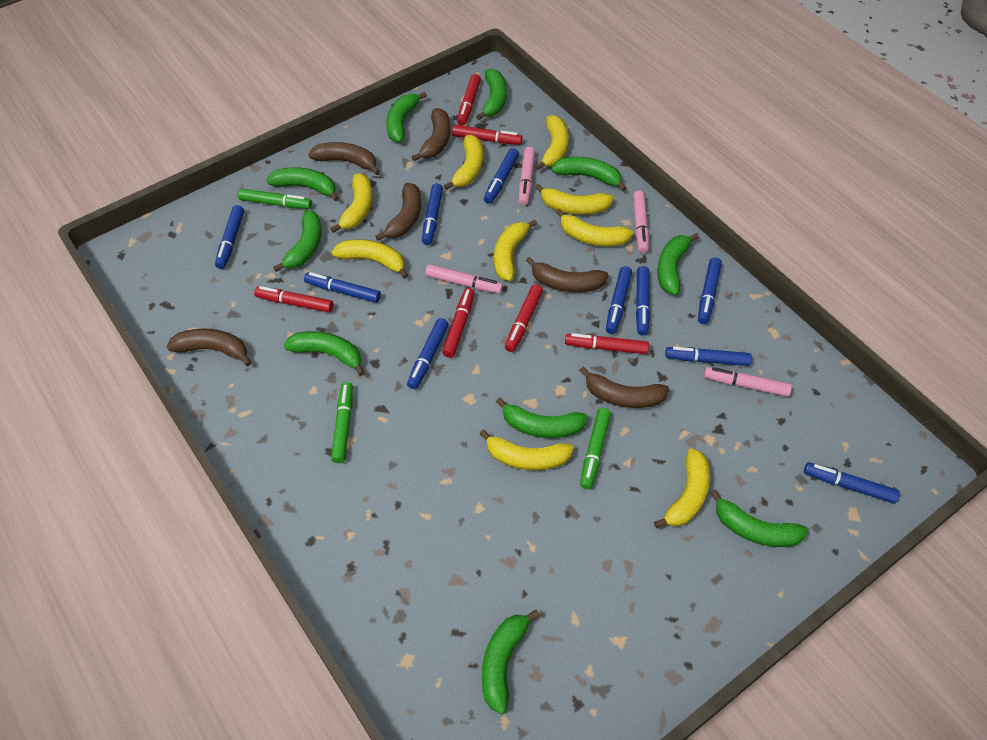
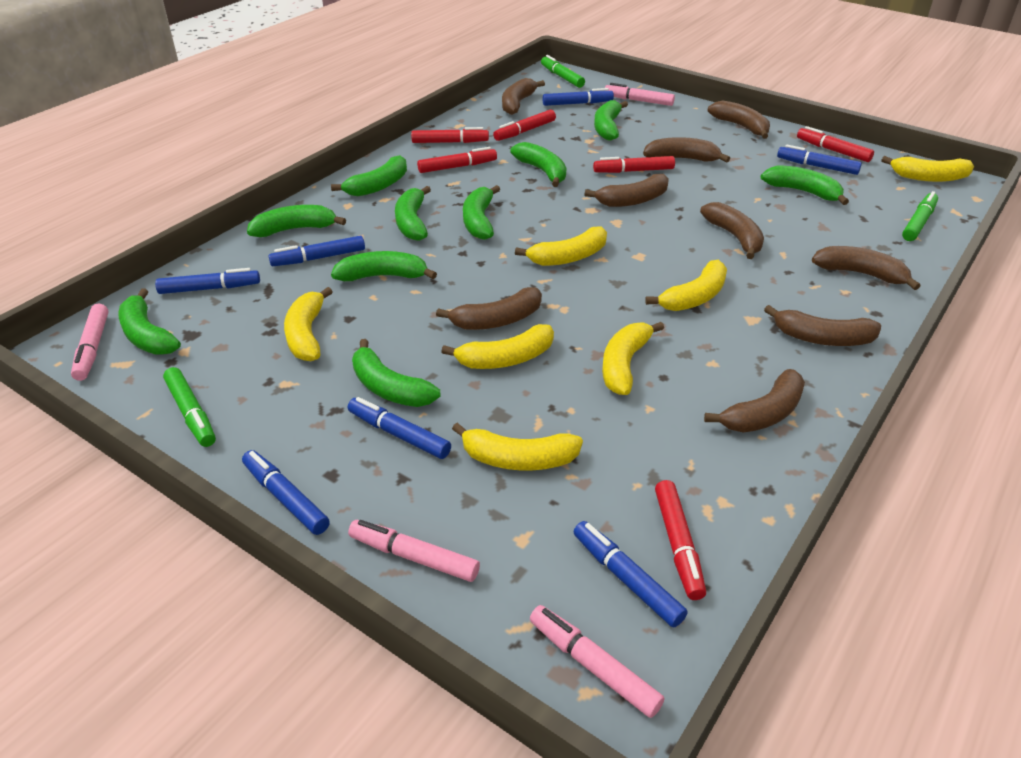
blue marker: 10 -> 7
brown banana: 6 -> 9
yellow banana: 9 -> 7

